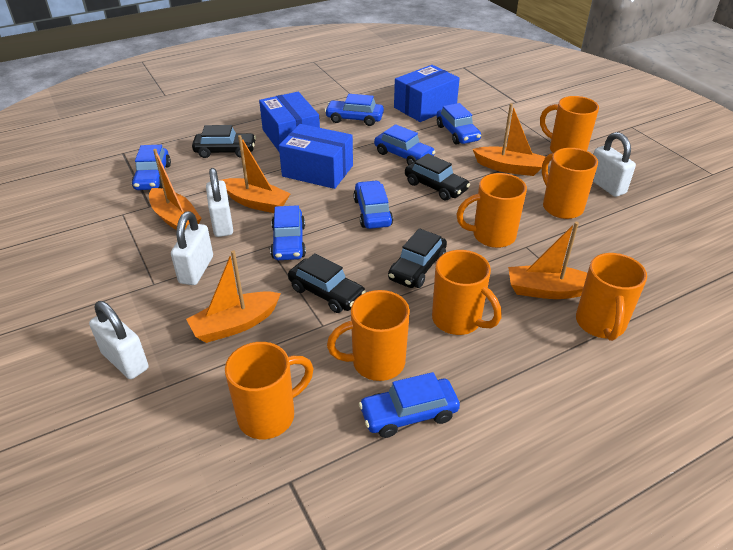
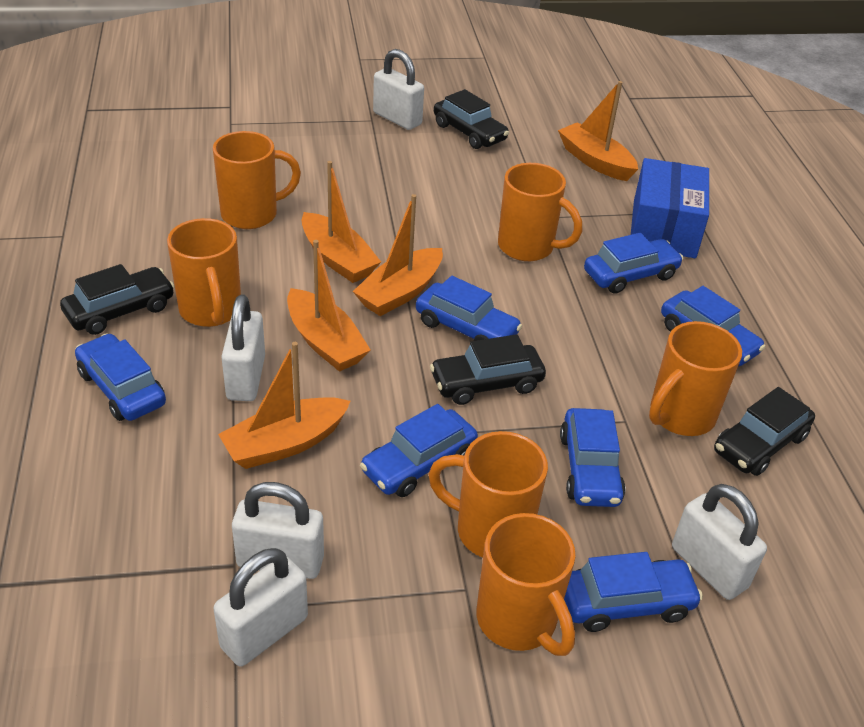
blue box: 3 -> 1
orange mug: 7 -> 6
white padlock: 4 -> 5

